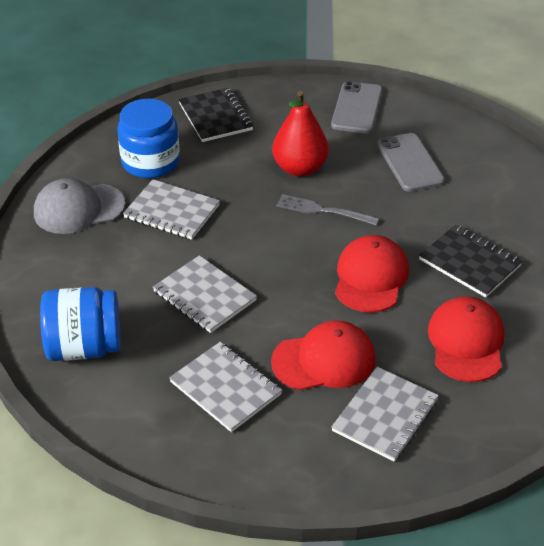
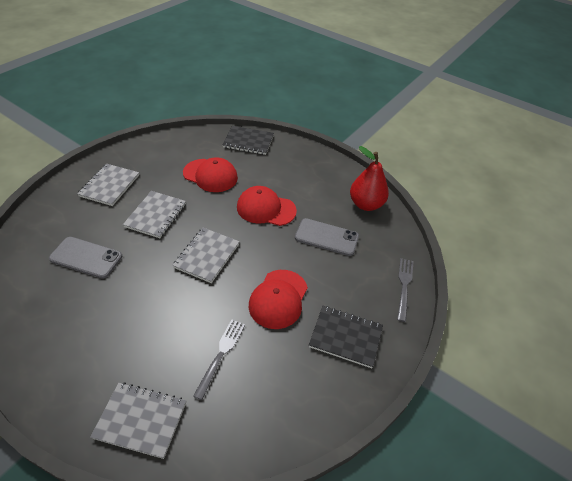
blue jar: 2 -> 0
grey cap: 1 -> 0
grey fork: 1 -> 2

